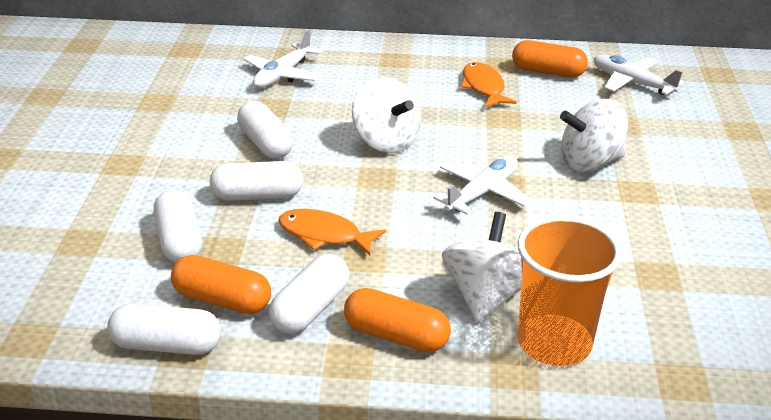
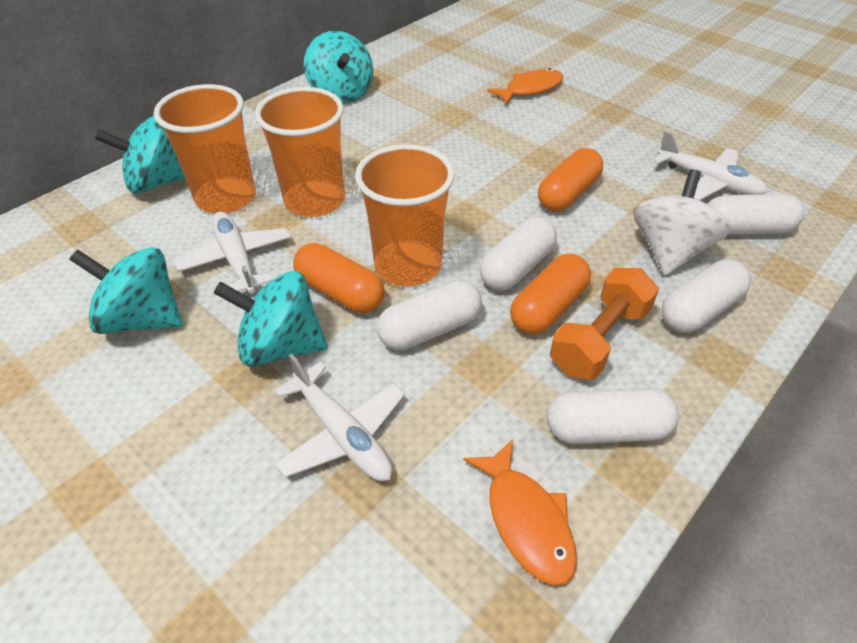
orange cup: 1 -> 3
orange dumbbell: 0 -> 1
turquoise spinning top: 0 -> 4
white spinning top: 3 -> 1

